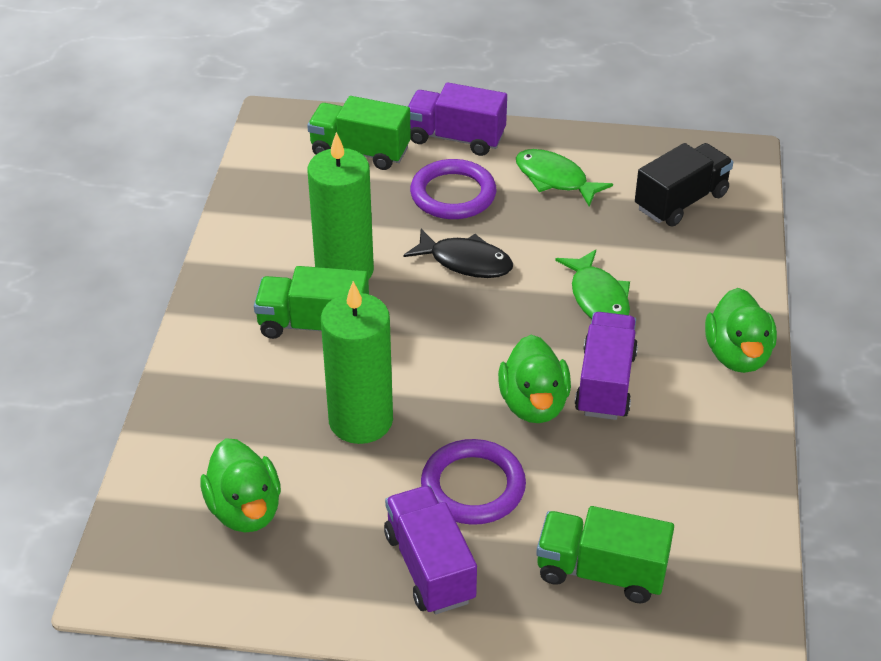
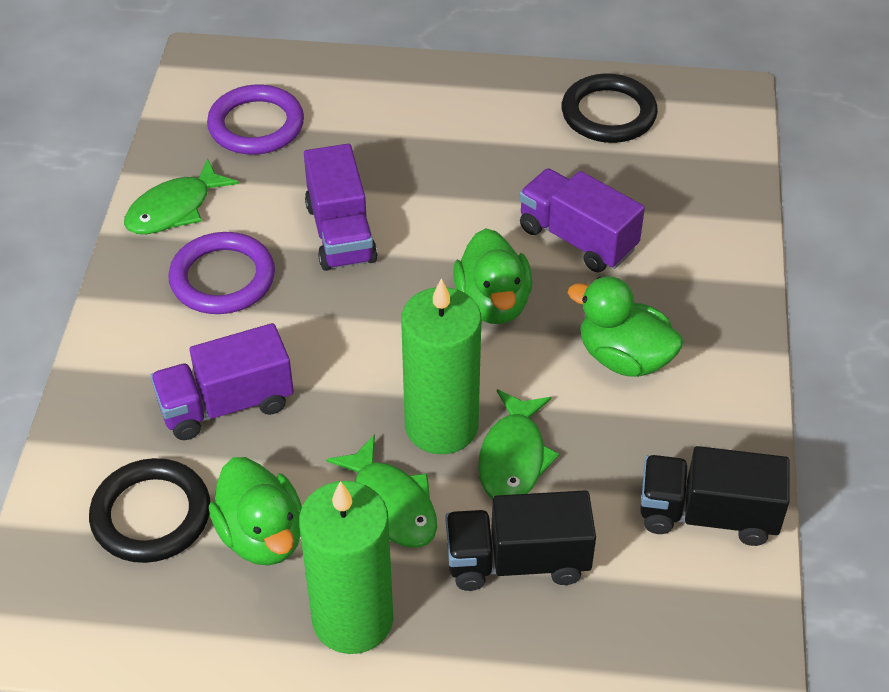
black fish: 1 -> 0
black ring: 0 -> 2
black truck: 1 -> 2
green fish: 2 -> 3
green truck: 3 -> 0

